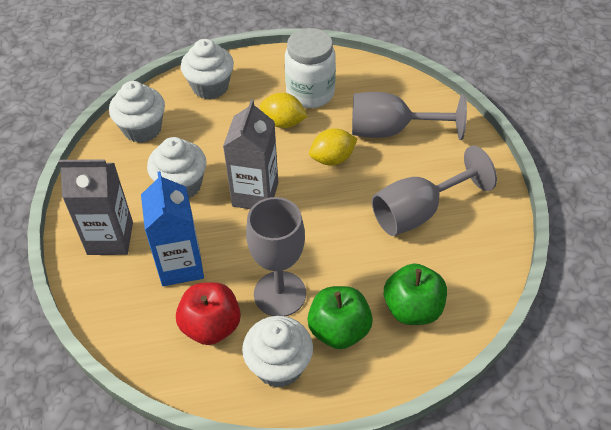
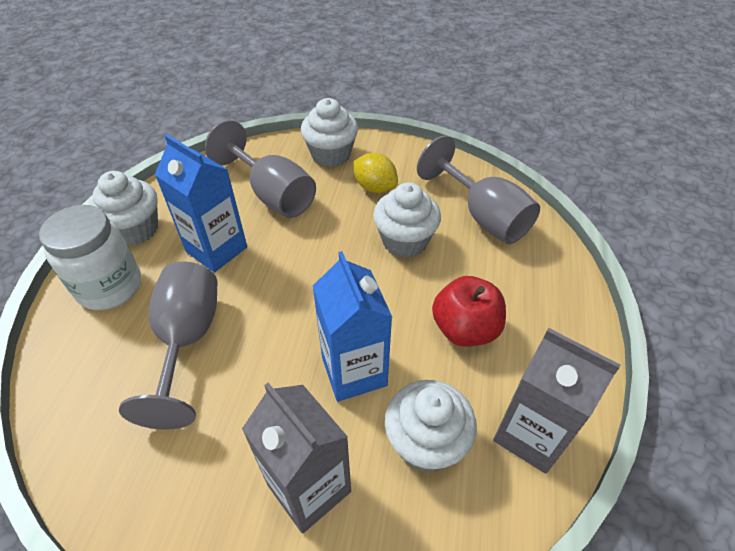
blue carton: 1 -> 2
green apple: 2 -> 0
yellow lemon: 2 -> 1

